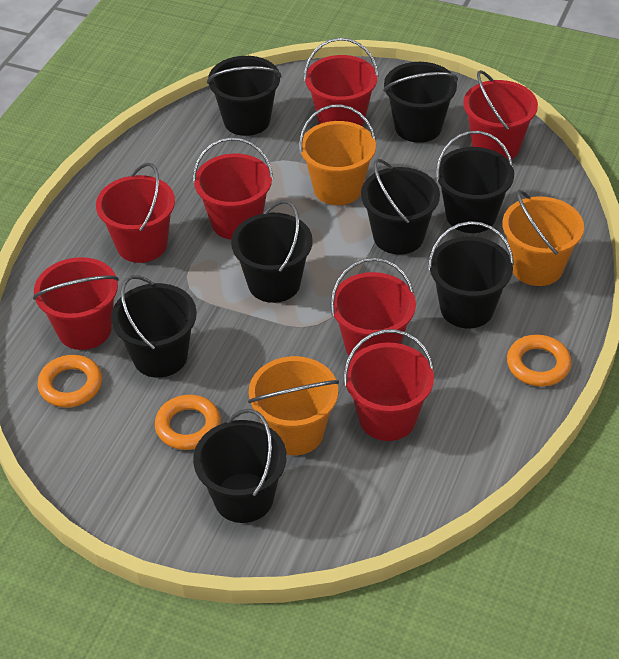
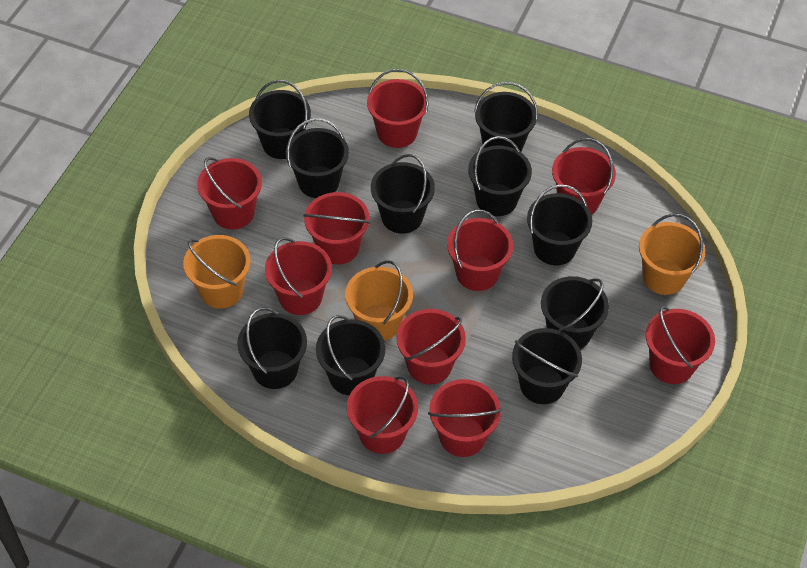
black bucket: 8 -> 10
orange ring: 3 -> 0
red bucket: 7 -> 10

